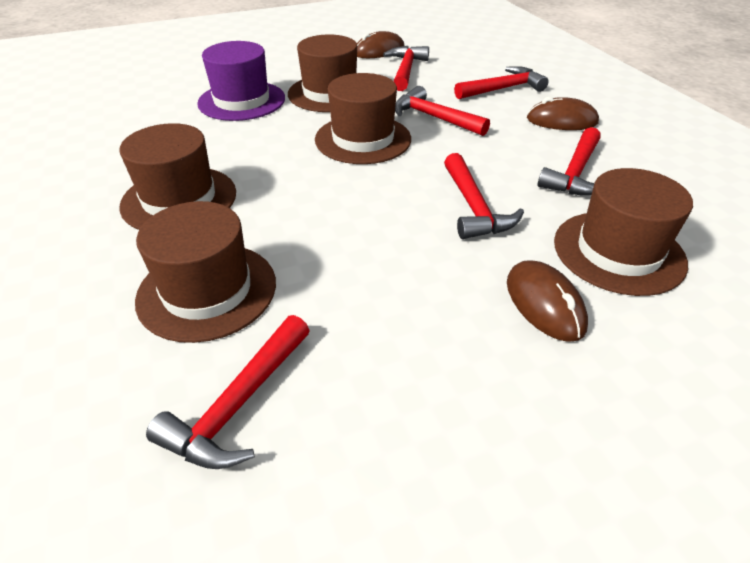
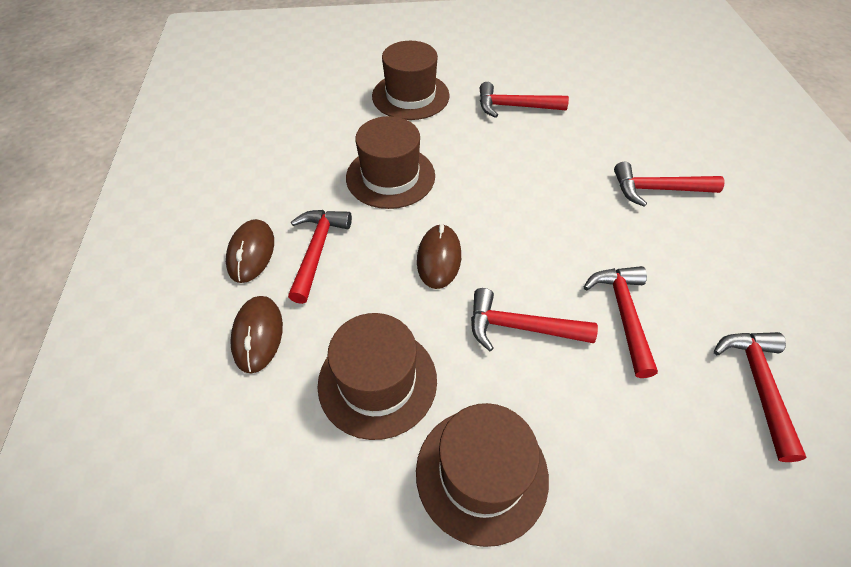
brown hat: 5 -> 4
purple hat: 1 -> 0

